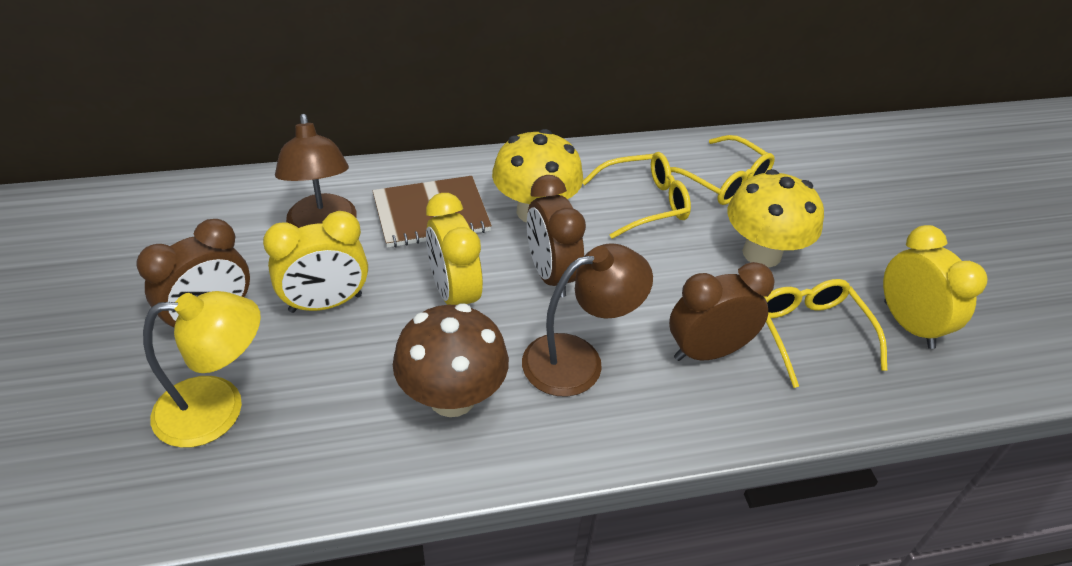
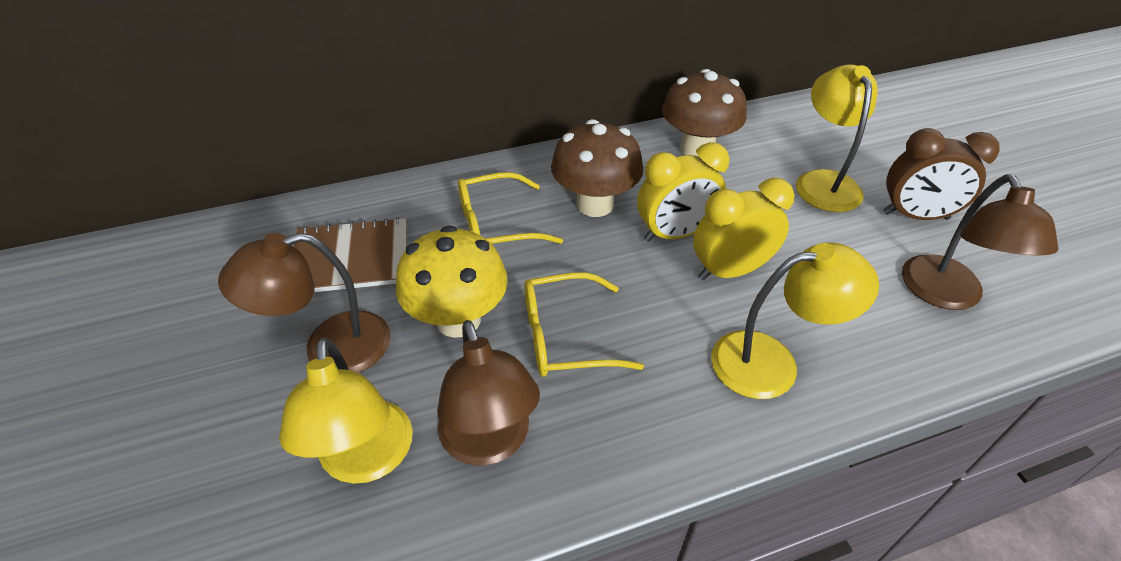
brown clock: 3 -> 1
brown lamp: 2 -> 3
brown mushroom: 1 -> 2
yellow clock: 3 -> 2
yellow glasses: 3 -> 2
yellow lamp: 1 -> 3
yellow mushroom: 2 -> 1

